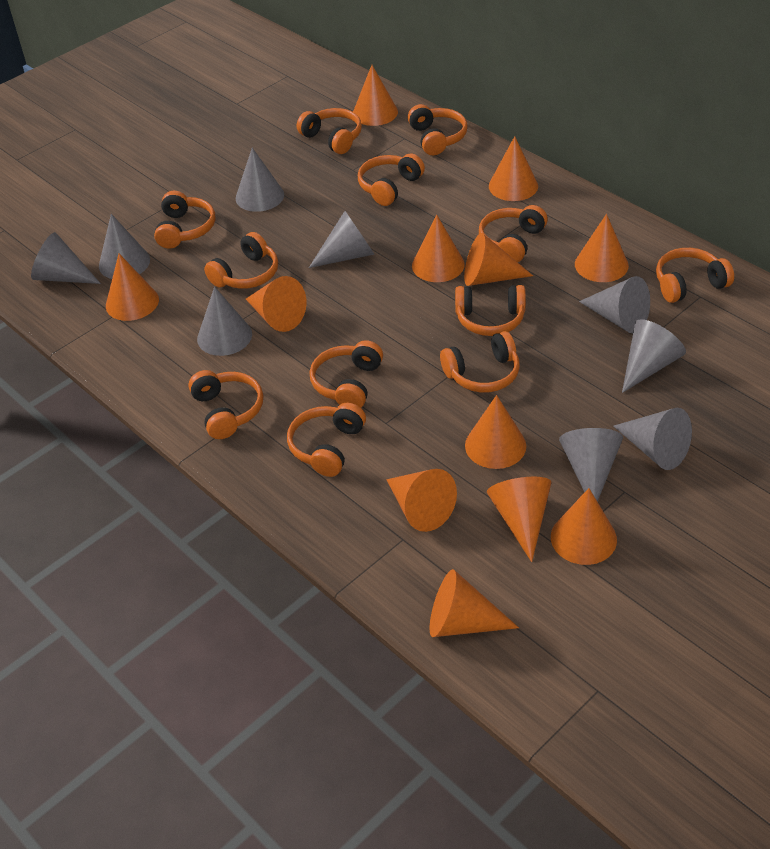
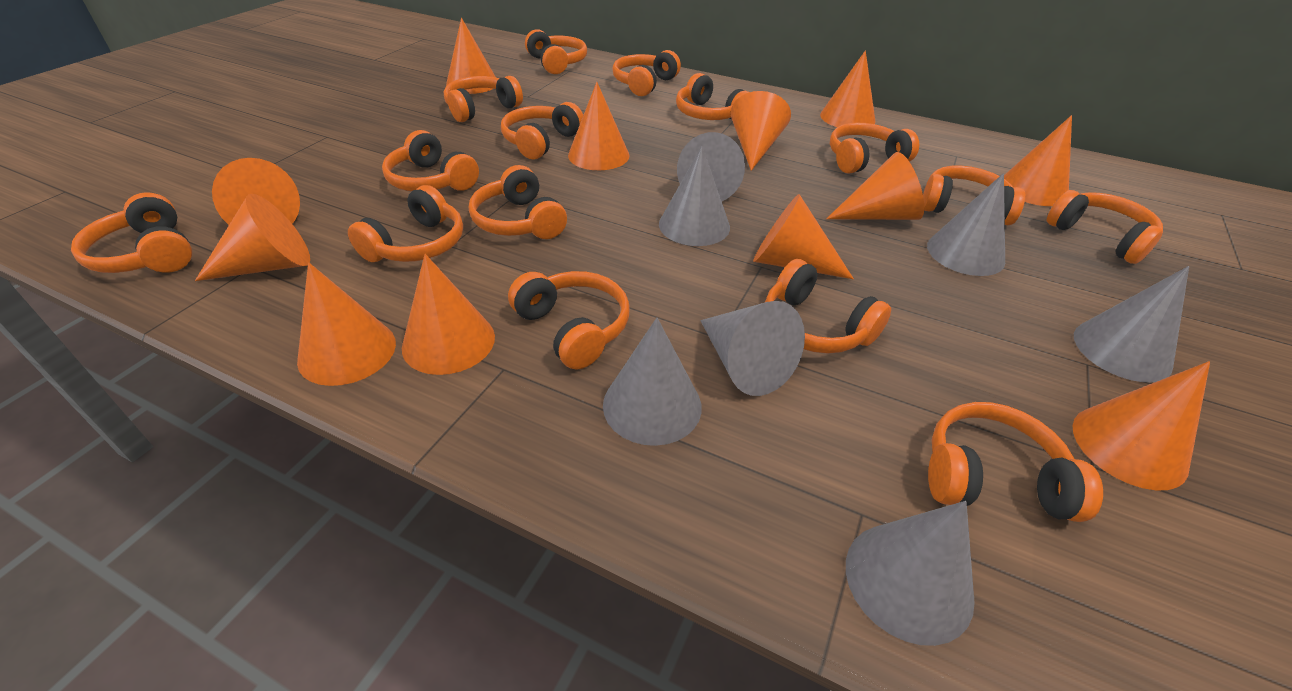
grey cone: 9 -> 7
orange headphones: 12 -> 15

